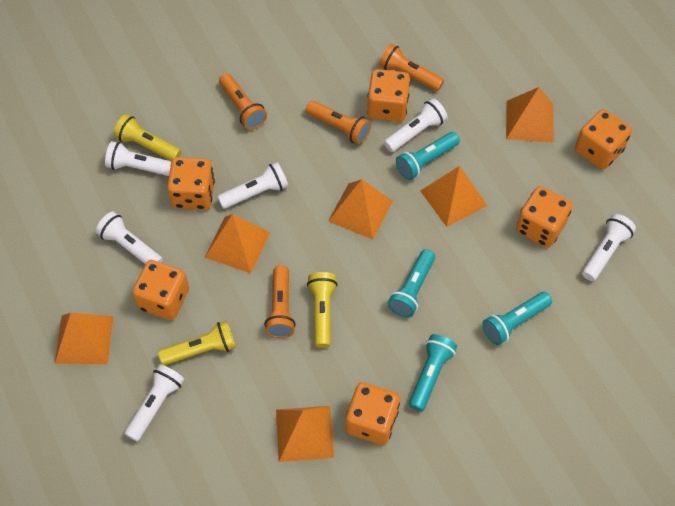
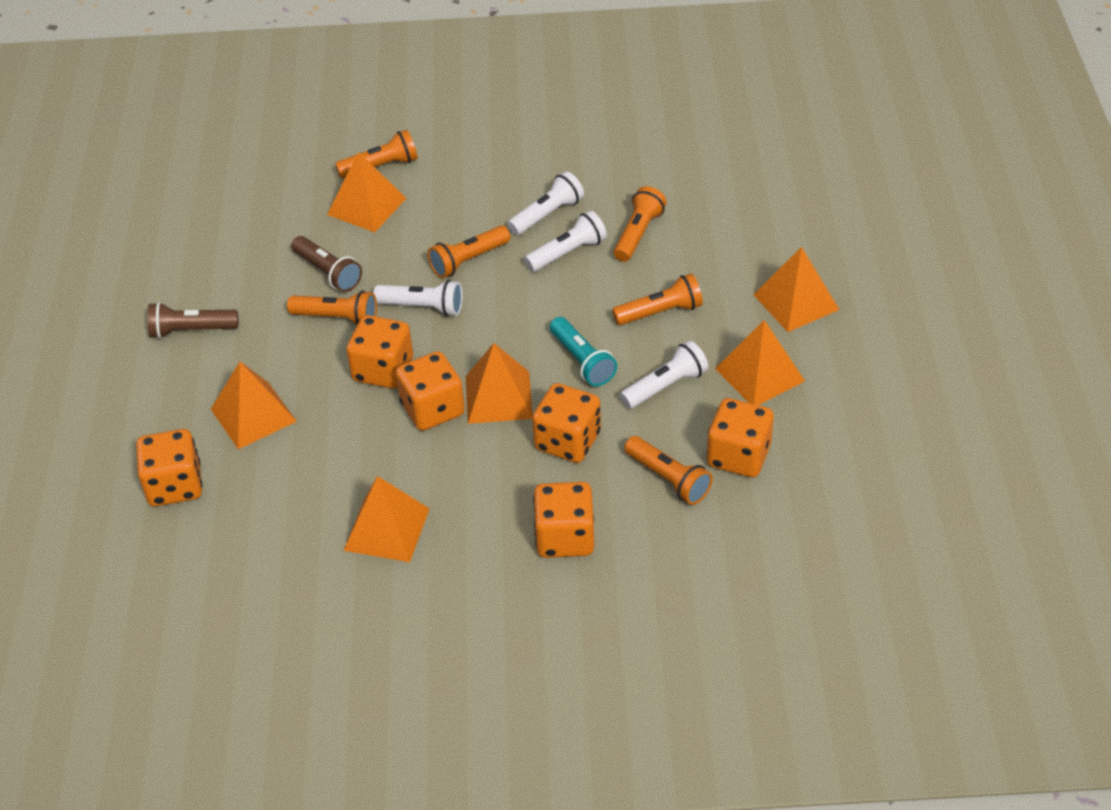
brown flashlight: 0 -> 2
orange flashlight: 4 -> 6
turquoise flashlight: 4 -> 1
white flashlight: 6 -> 4
yellow flashlight: 3 -> 0

